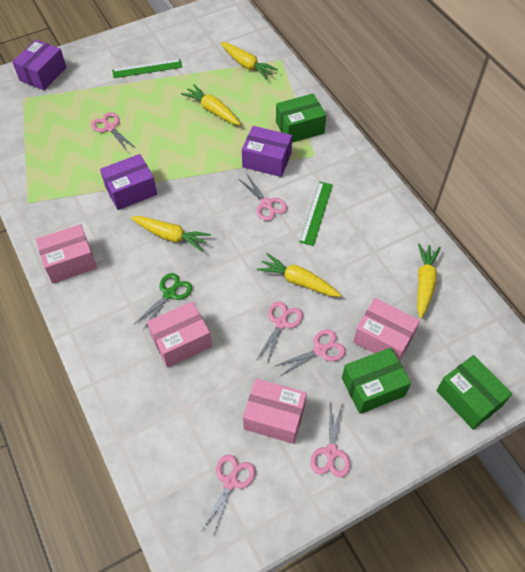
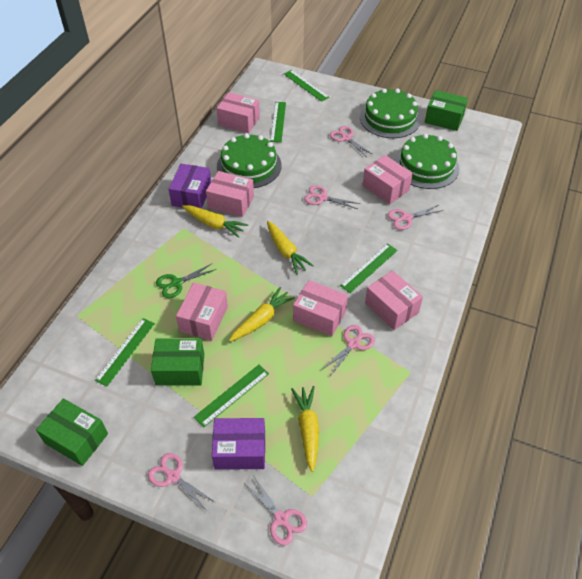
green cake: 0 -> 3
green ruler: 2 -> 5
pink box: 4 -> 6
purple box: 3 -> 2
yellow carrot: 5 -> 4

